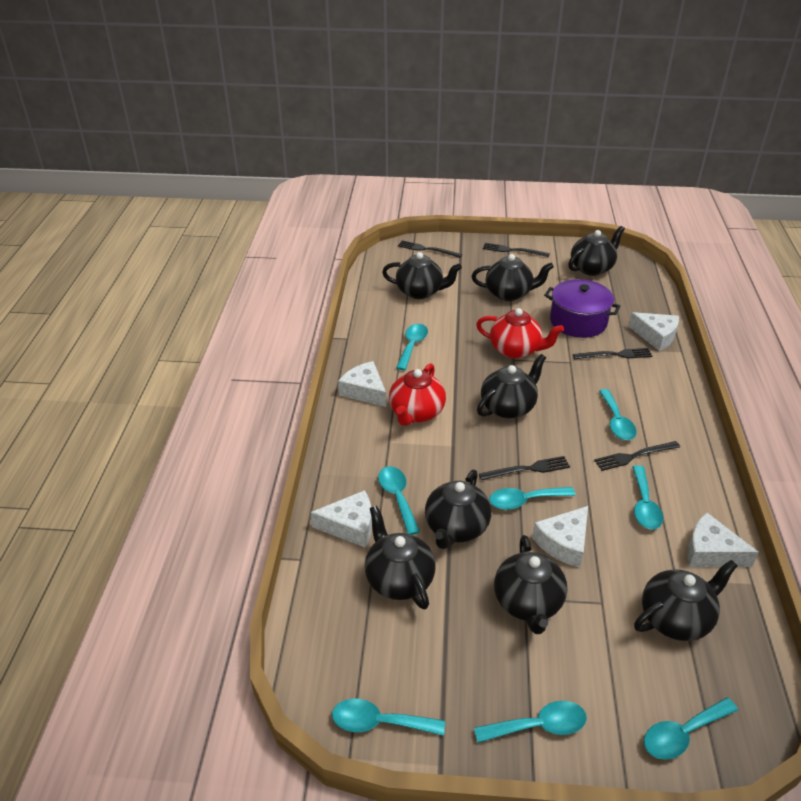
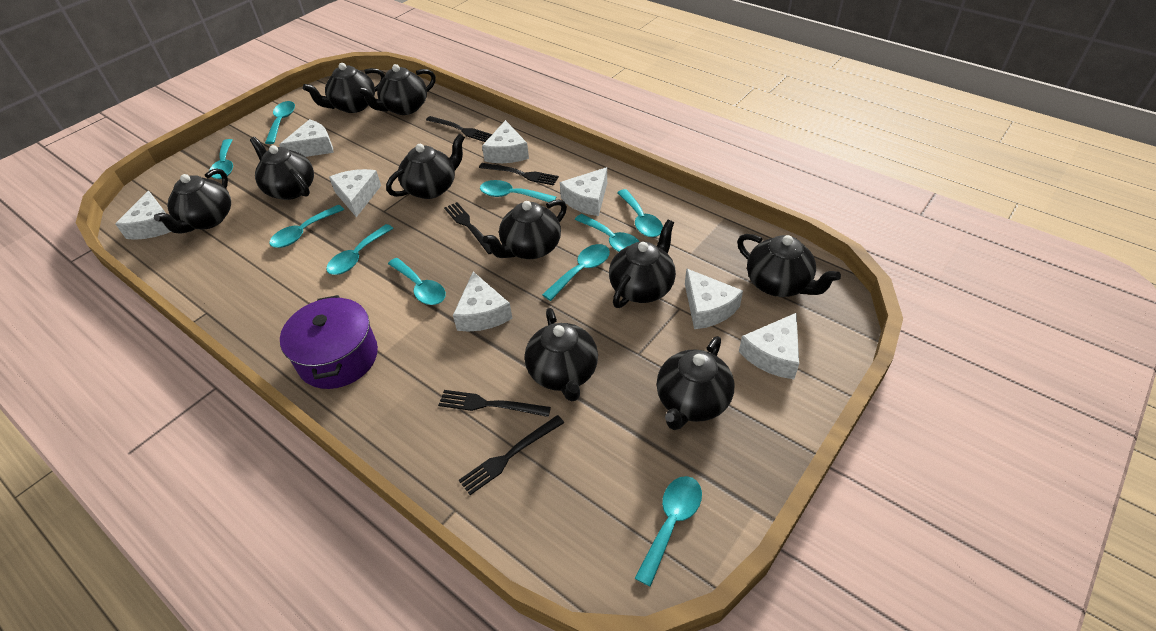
black teapot: 8 -> 10
red teapot: 2 -> 0
turquoise spoon: 8 -> 10
white cheese: 5 -> 8

